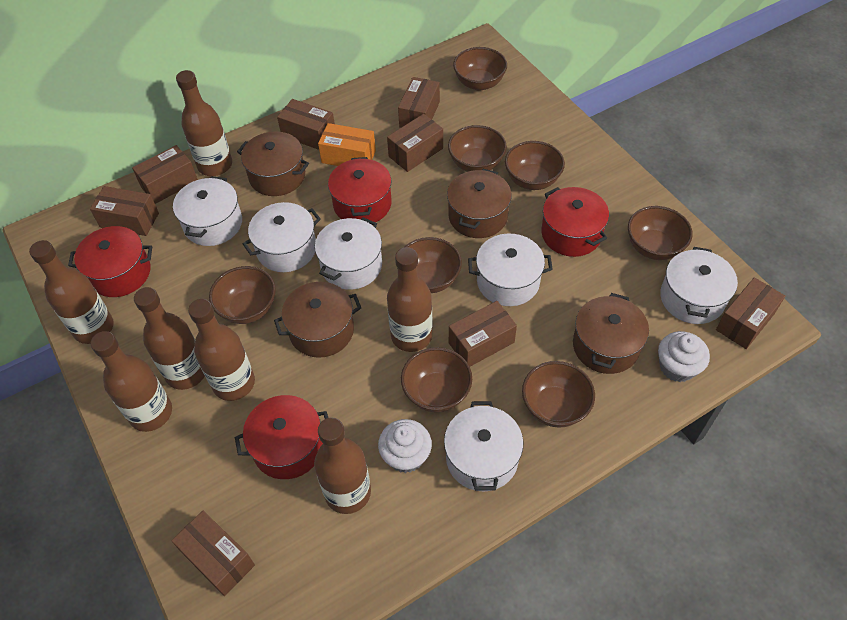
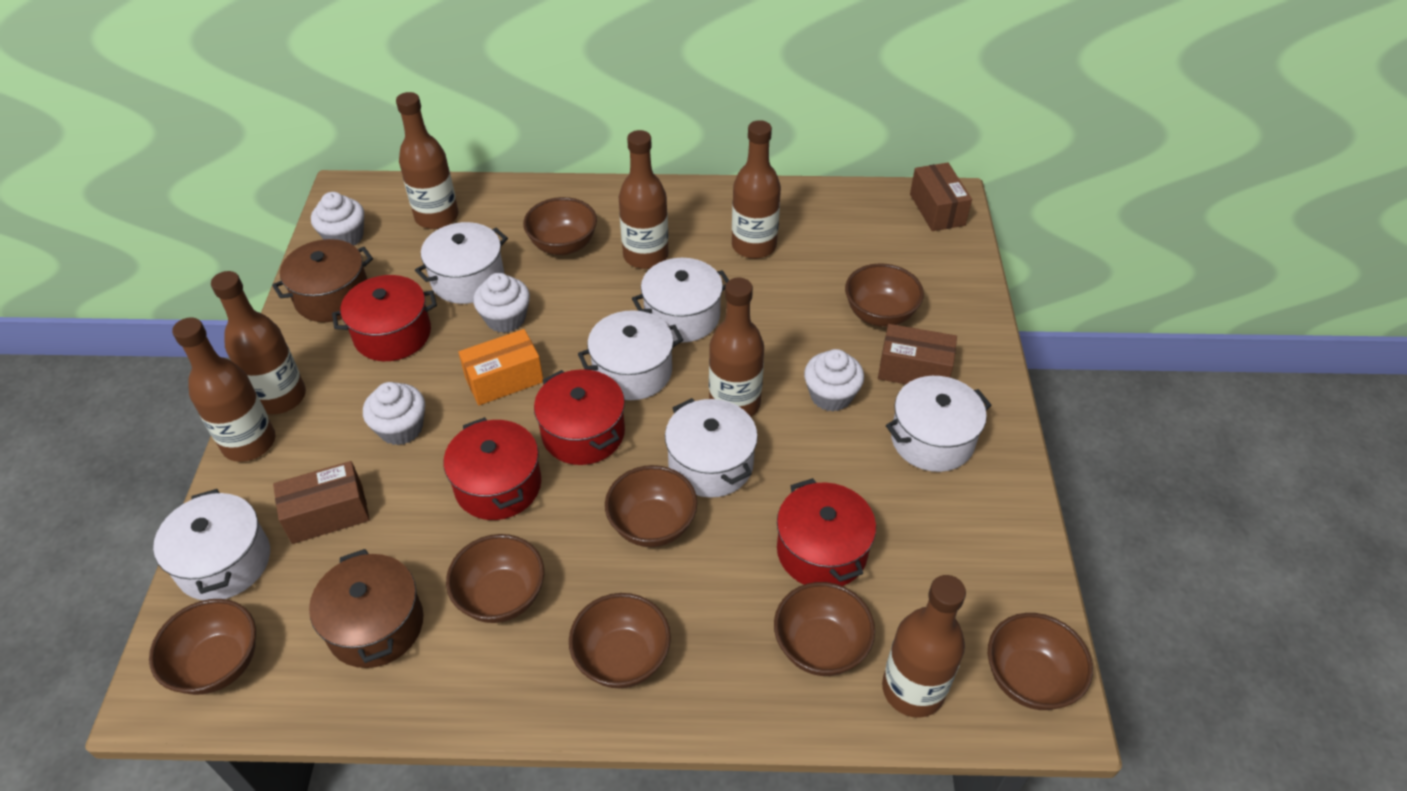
brown box: 8 -> 3
brown pot: 4 -> 2
white cupcake: 2 -> 4

